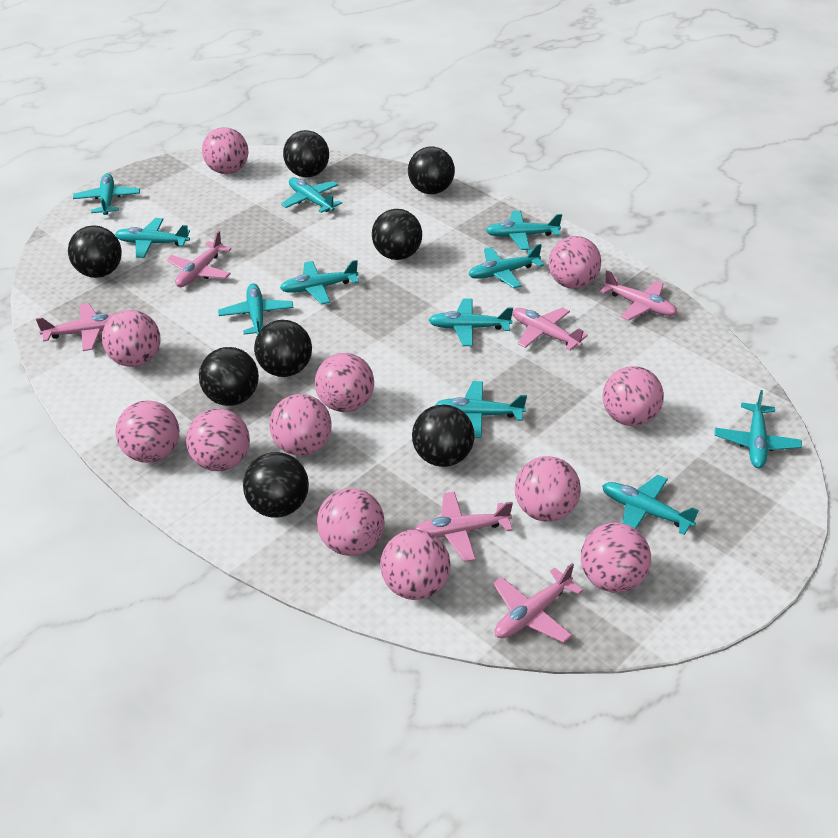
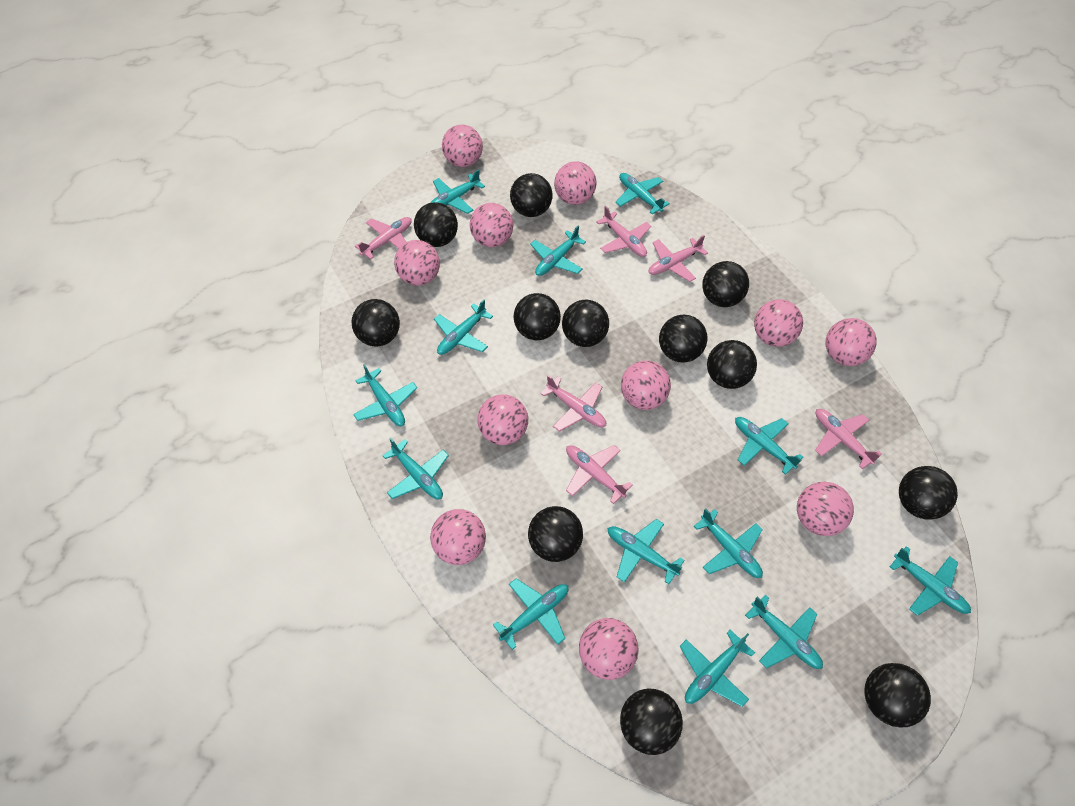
black ball: 8 -> 12
pink ball: 12 -> 11
turquoise plane: 11 -> 13

